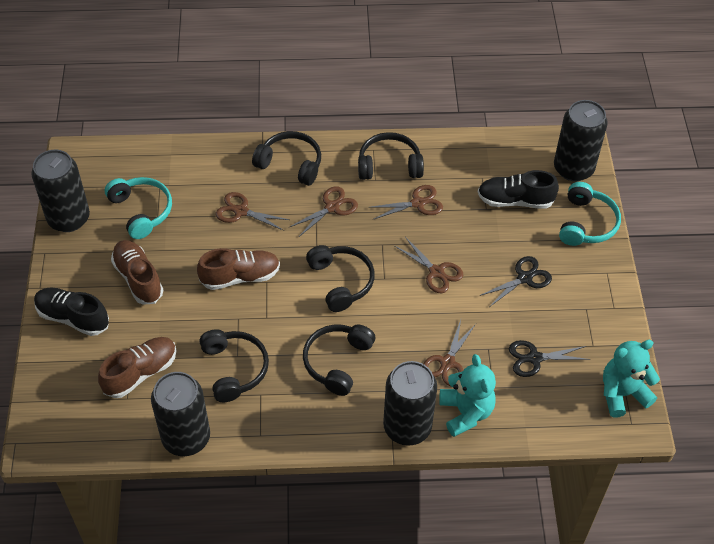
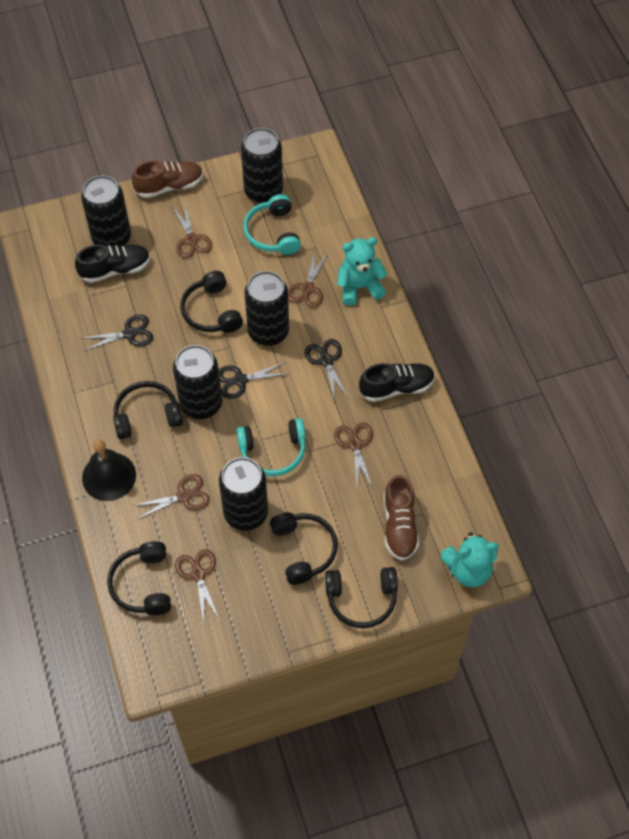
black bell: 0 -> 1
black can: 4 -> 5
black scissors: 2 -> 3
brown shoe: 3 -> 2

